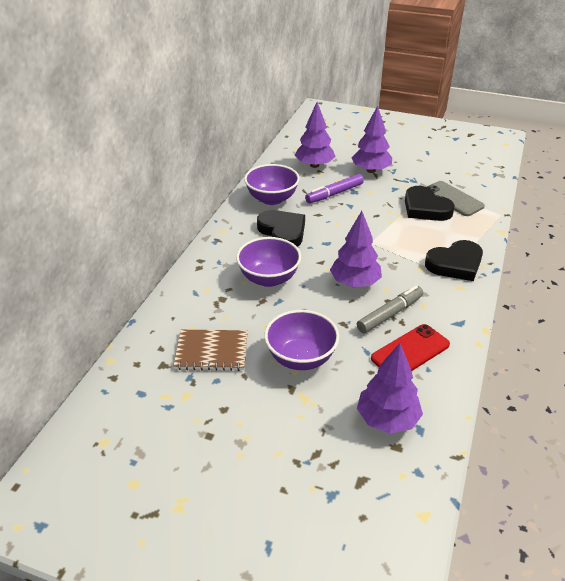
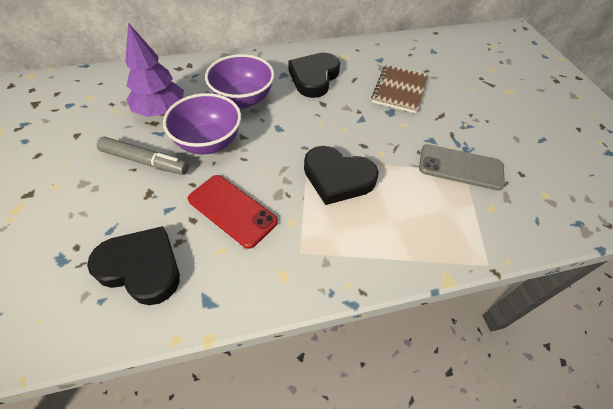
purple bowl: 3 -> 2
purple marker: 1 -> 0
purple tree: 4 -> 1

